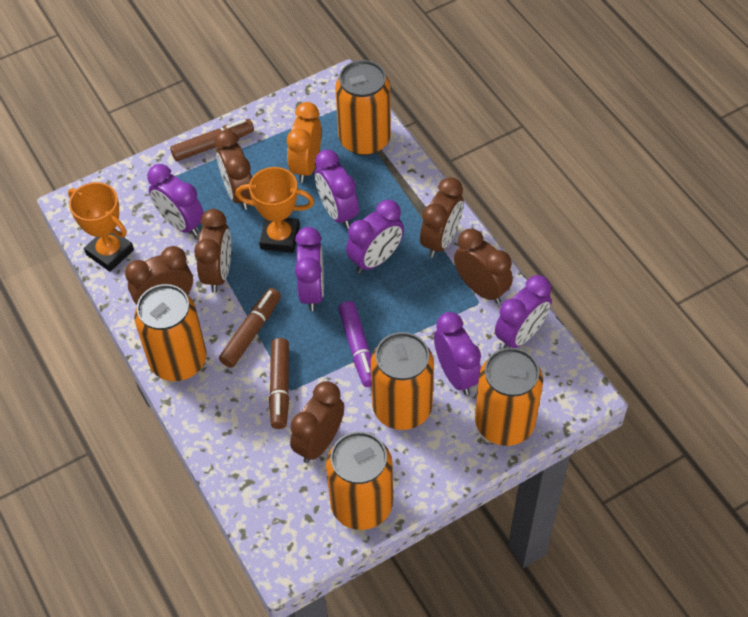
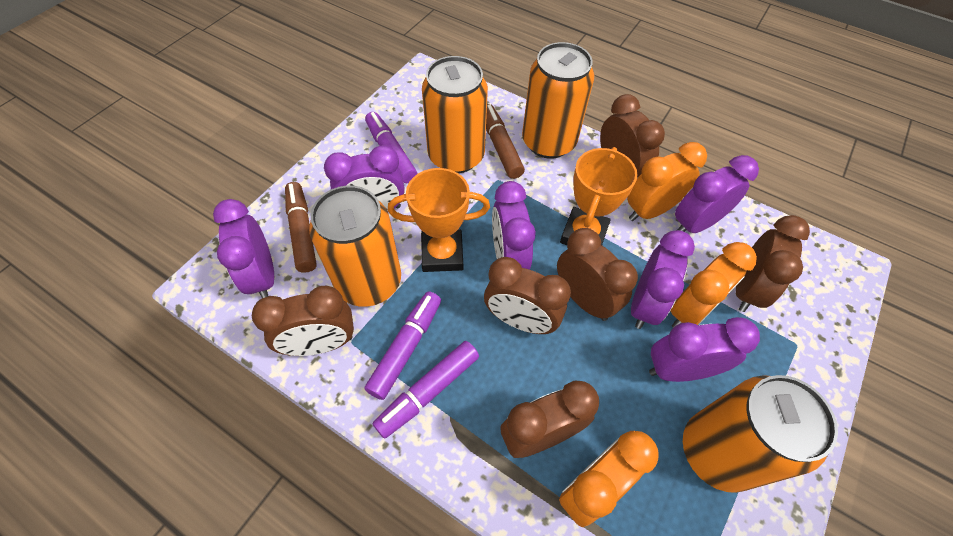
brown marker: 3 -> 2
orange can: 5 -> 4
orange clock: 1 -> 3
purple marker: 1 -> 3

